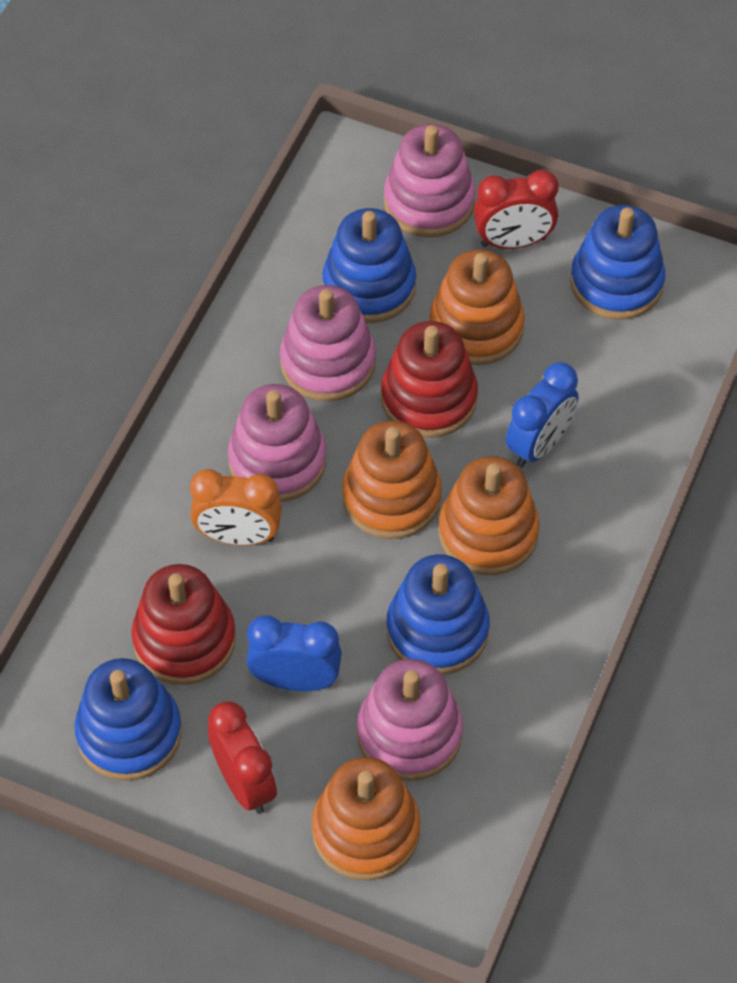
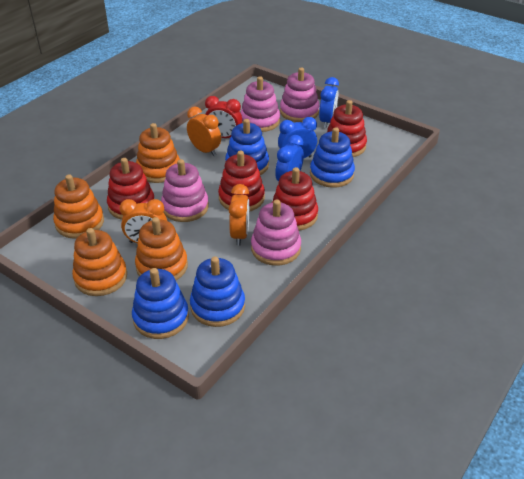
blue clock: 2 -> 3
orange clock: 1 -> 3
red clock: 2 -> 1
red stacking toy: 2 -> 4

